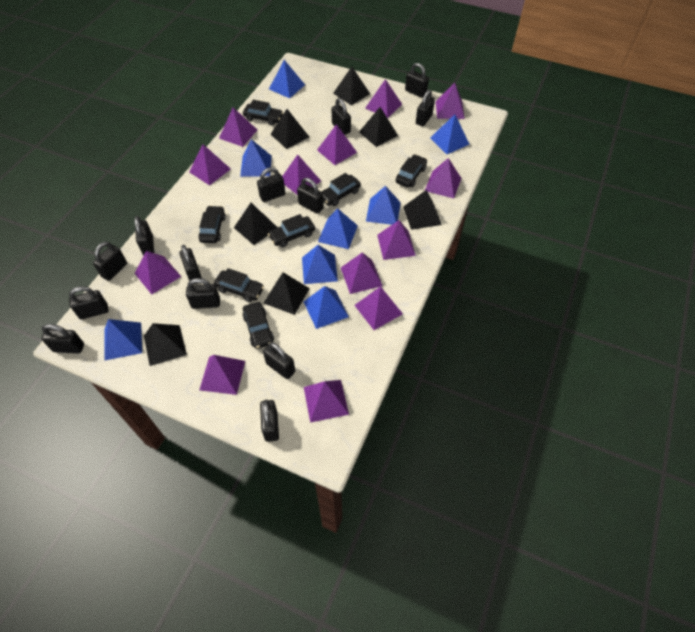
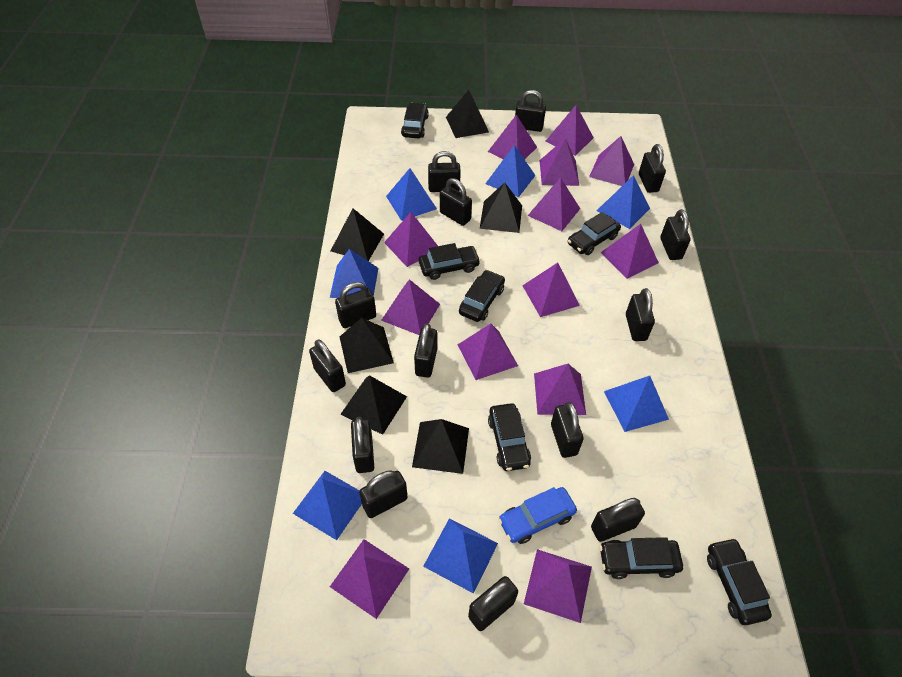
black padlock: 13 -> 14
black pyramid: 7 -> 6
blue car: 0 -> 1
blue pyramid: 8 -> 7

